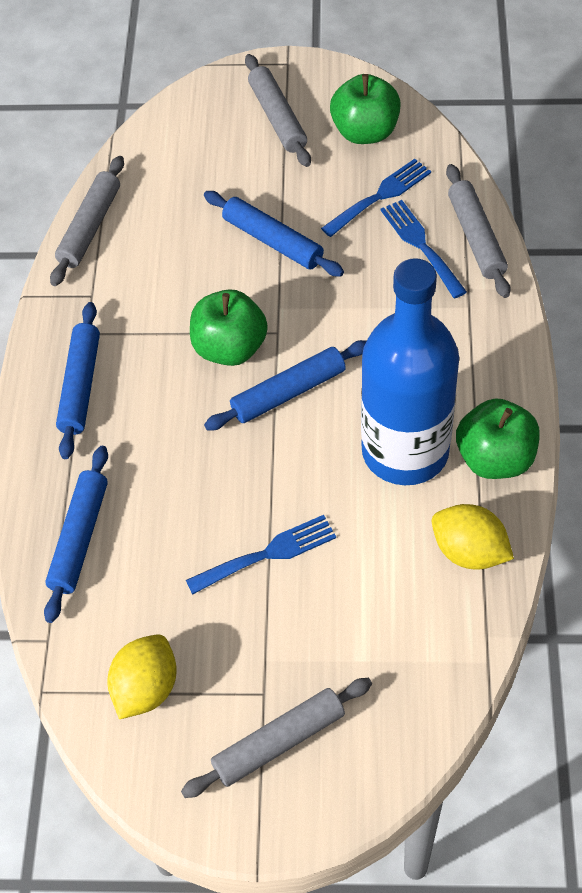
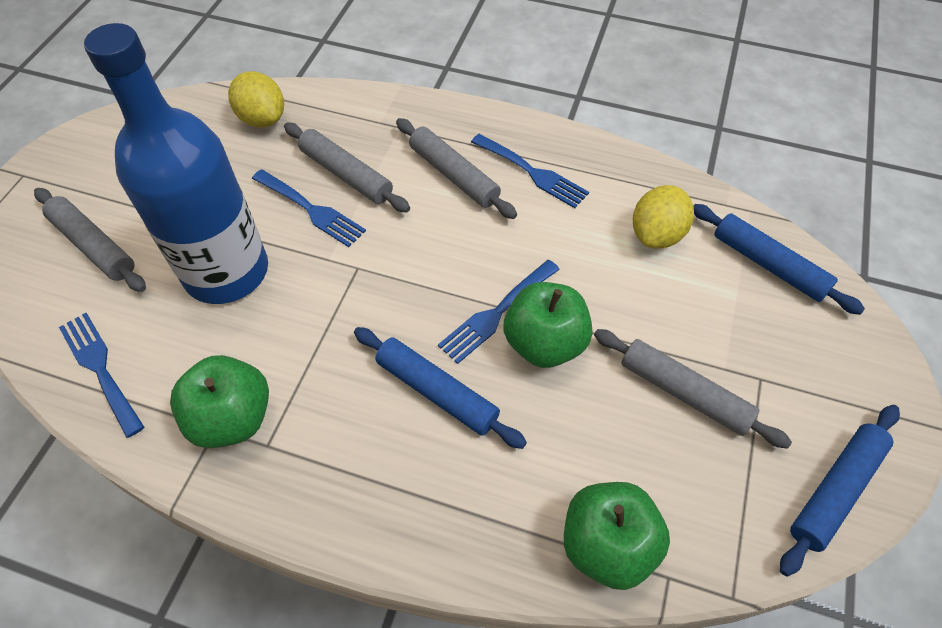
blue fork: 3 -> 4
blue rolling pin: 4 -> 3

